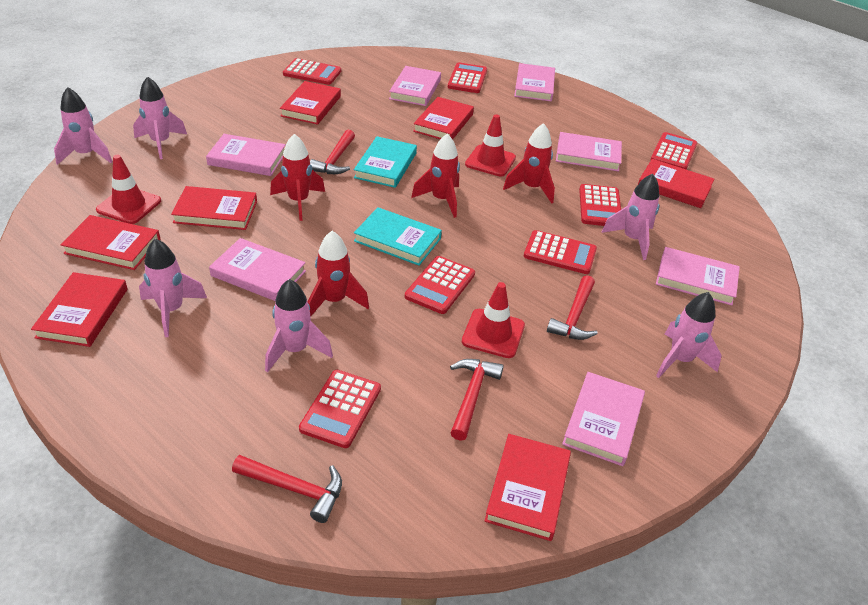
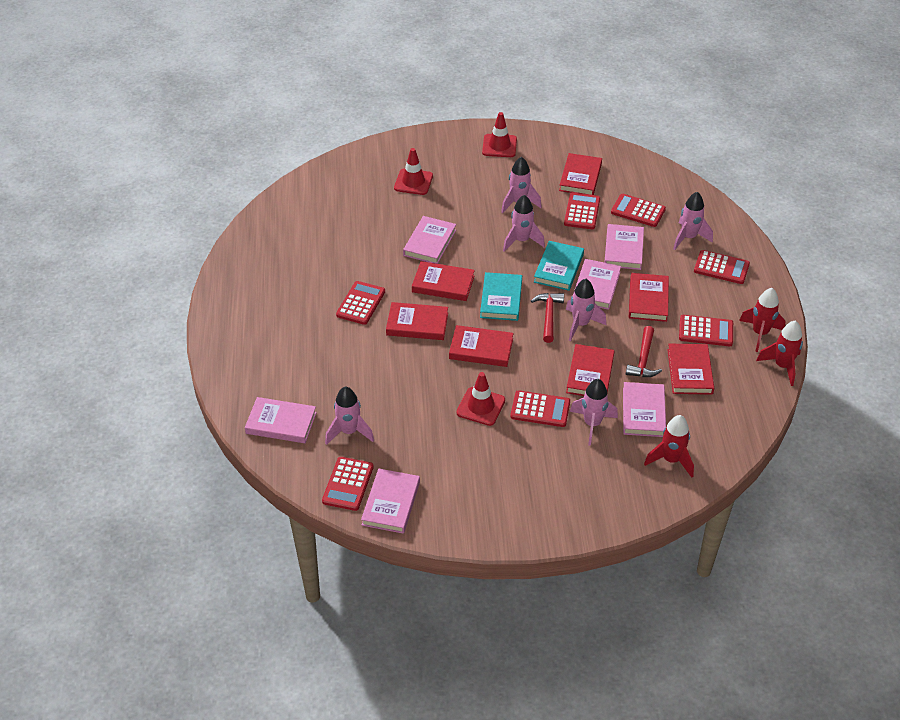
pink book: 7 -> 6
red hammer: 4 -> 2
red rocket: 4 -> 3

